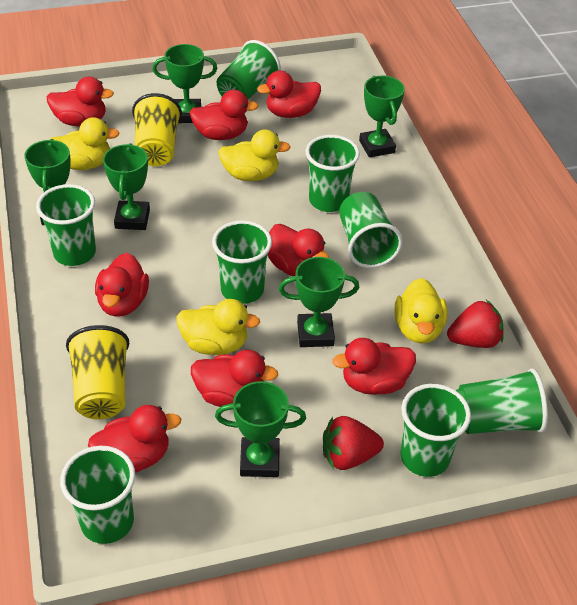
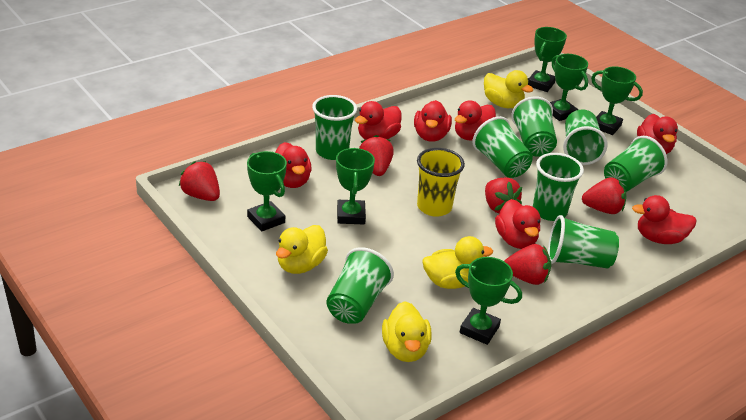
red duck: 8 -> 7
red strawberry: 2 -> 5
yellow cup: 2 -> 1

